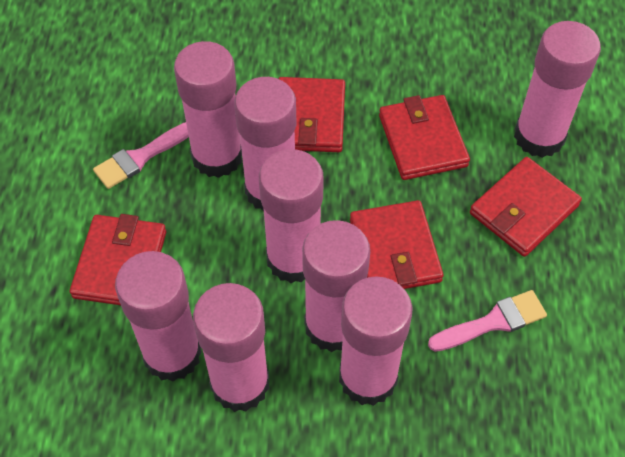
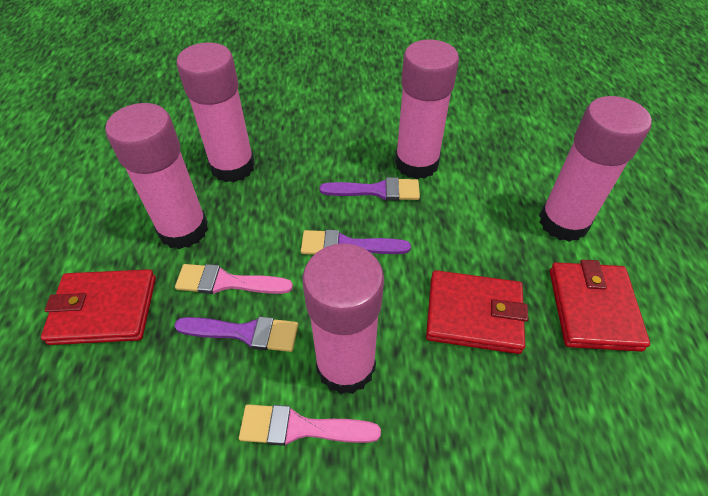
pink glue stick: 8 -> 5
purple brush: 0 -> 3
red wallet: 5 -> 3

